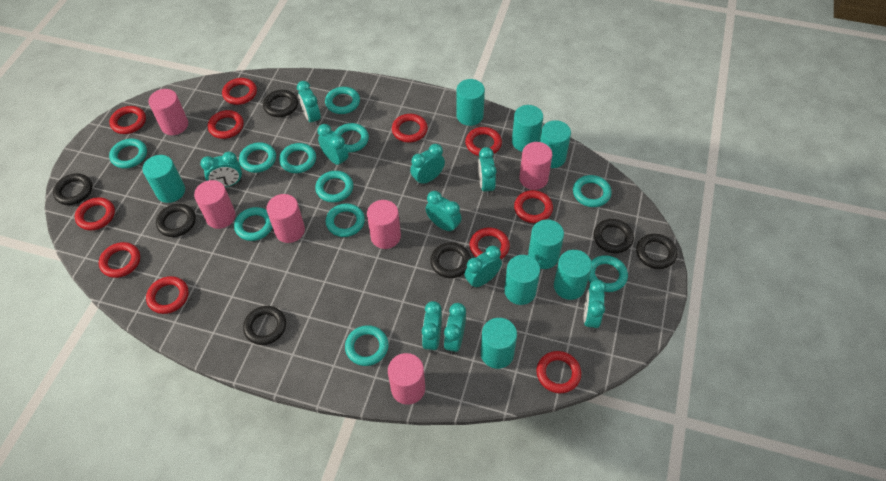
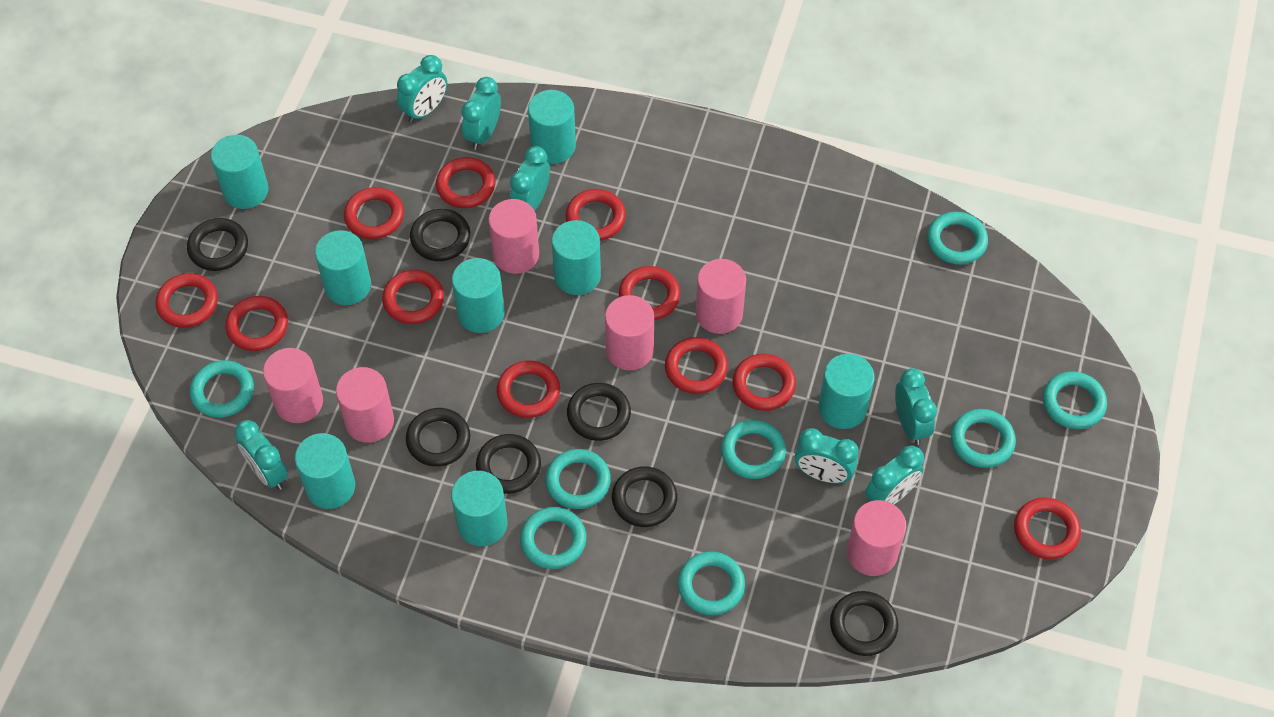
turquoise clock: 10 -> 7
turquoise ring: 11 -> 8

